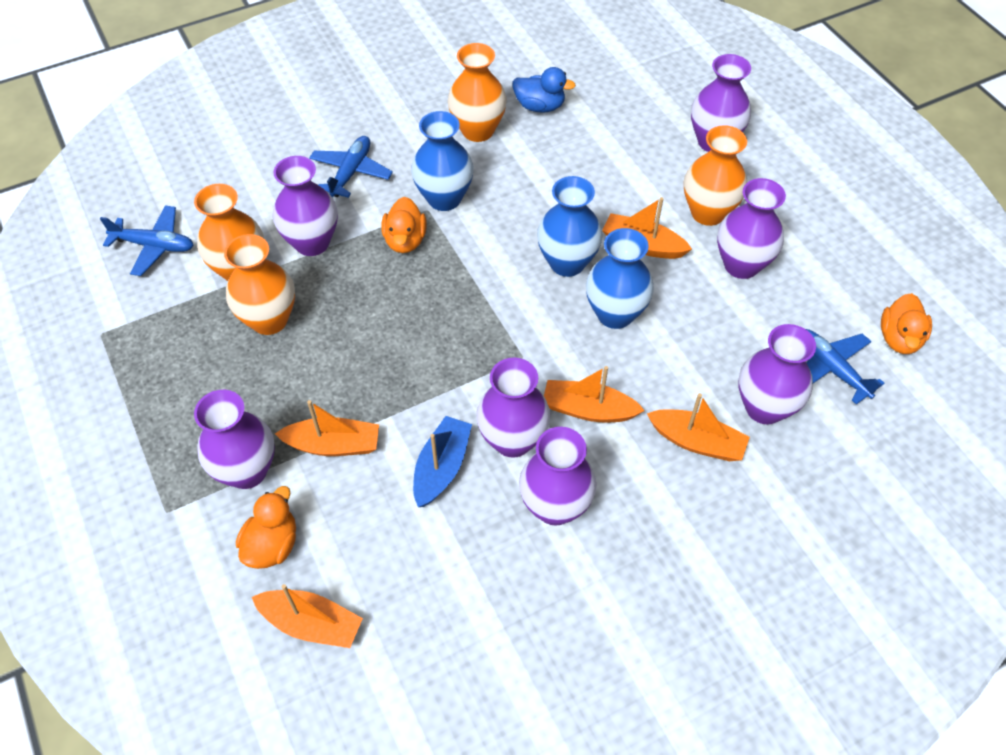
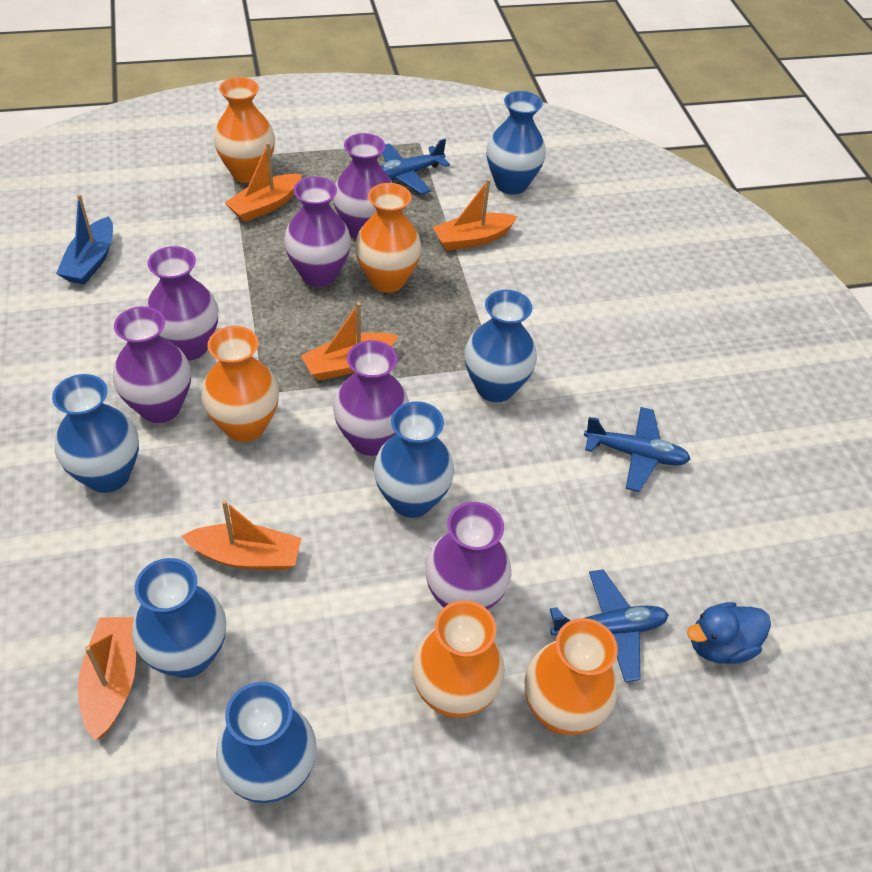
blue vase: 3 -> 6
orange duck: 3 -> 0
orange vase: 4 -> 5
purple vase: 7 -> 6

